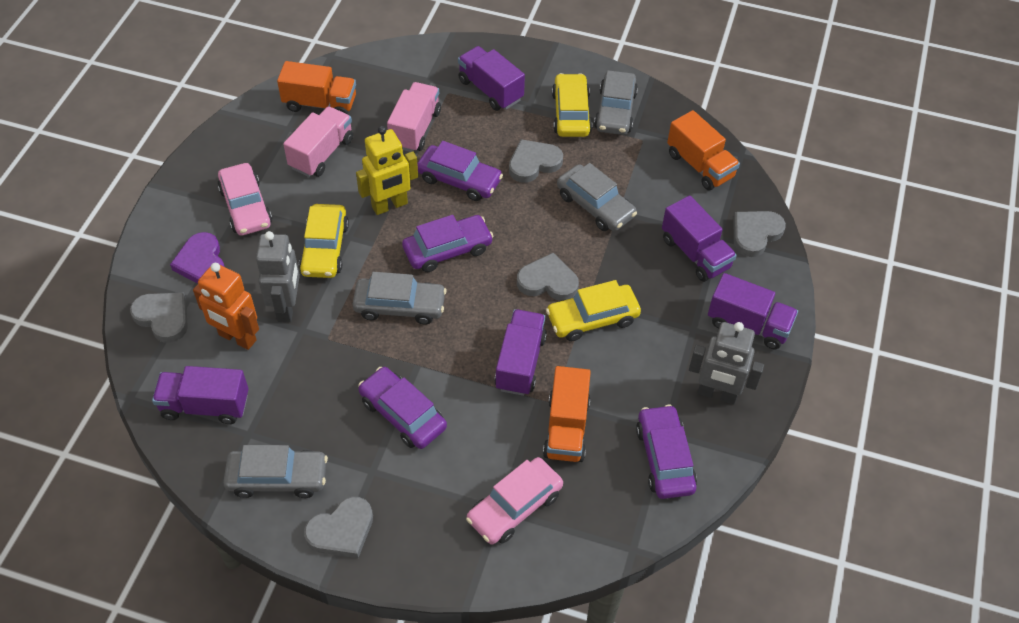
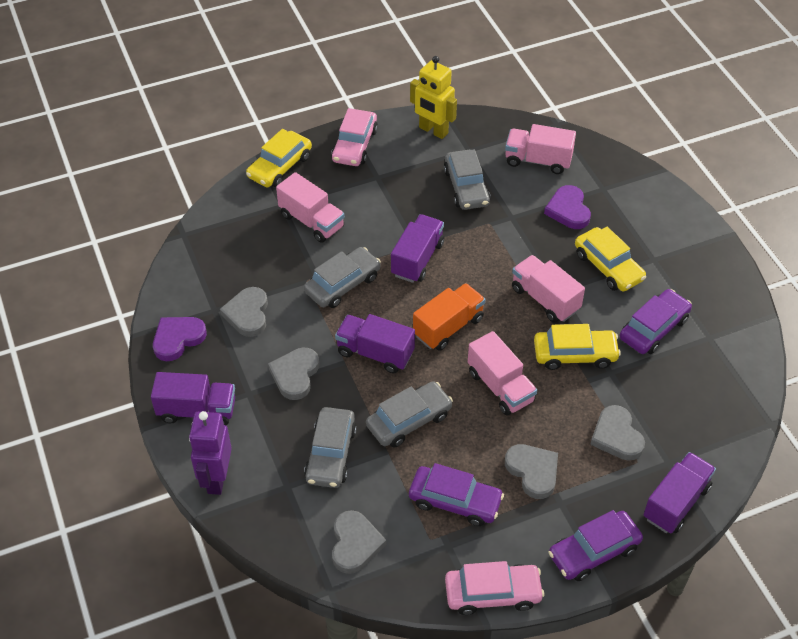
grey robot: 2 -> 0
orange robot: 1 -> 0
orange truck: 3 -> 1
pink truck: 2 -> 4
purple car: 4 -> 3
purple heart: 1 -> 2
purple robot: 0 -> 1
purple truck: 5 -> 4

